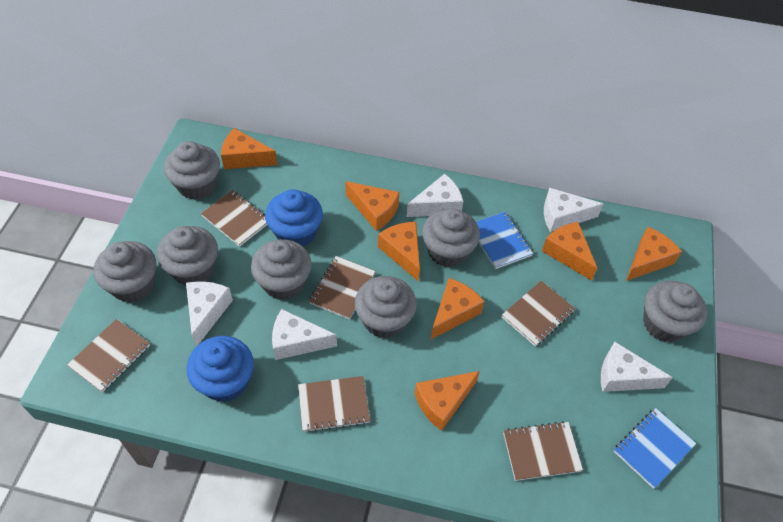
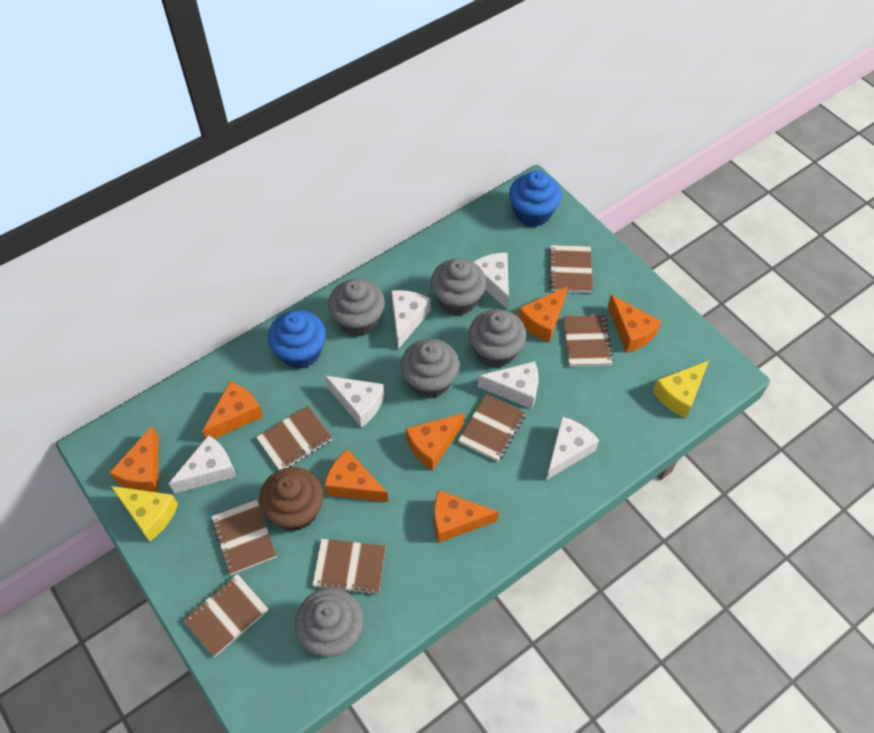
blue notebook: 2 -> 0
brown cupcake: 0 -> 1
brown notebook: 6 -> 7
grey cupcake: 7 -> 5
white cheese: 5 -> 6
yellow cheese: 0 -> 2

